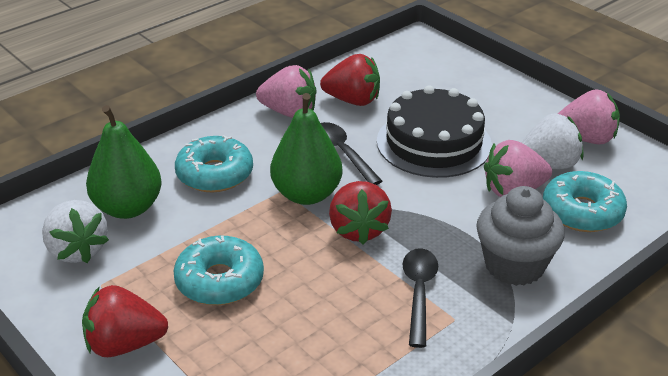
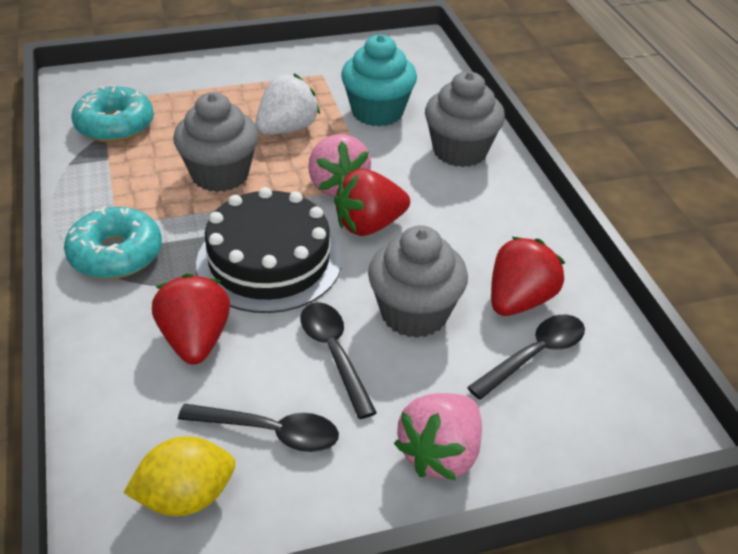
black spoon: 2 -> 3
green pear: 2 -> 0
grey cupcake: 1 -> 3
pink strawberry: 3 -> 2
turquoise cupcake: 0 -> 1
turquoise donut: 3 -> 2
white strawberry: 2 -> 1
yellow lemon: 0 -> 1

